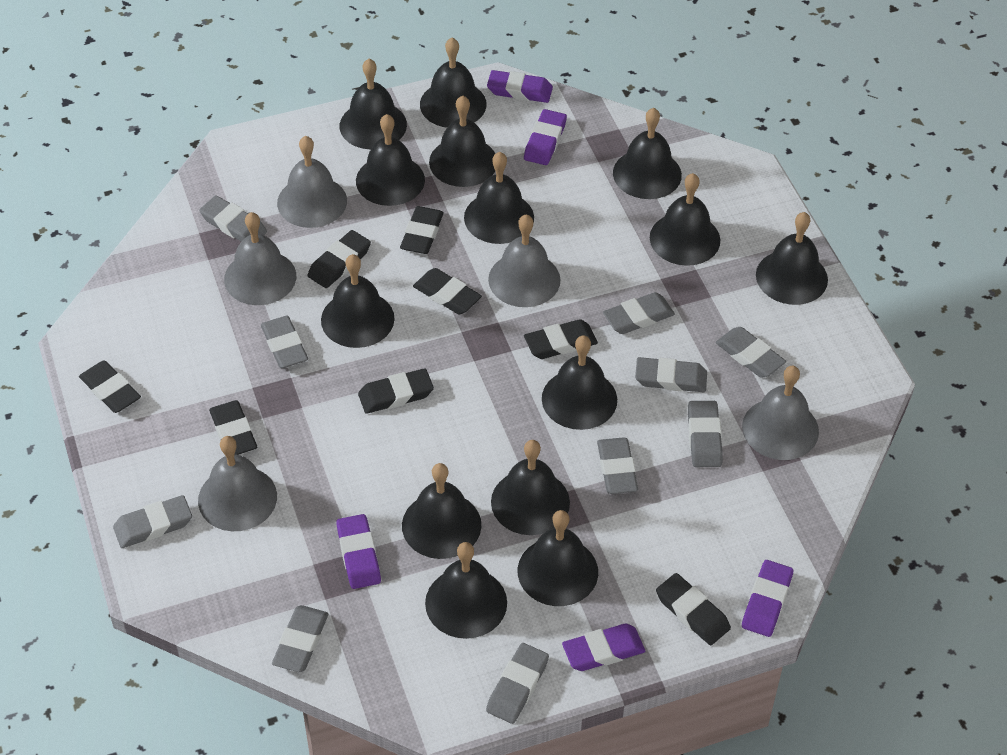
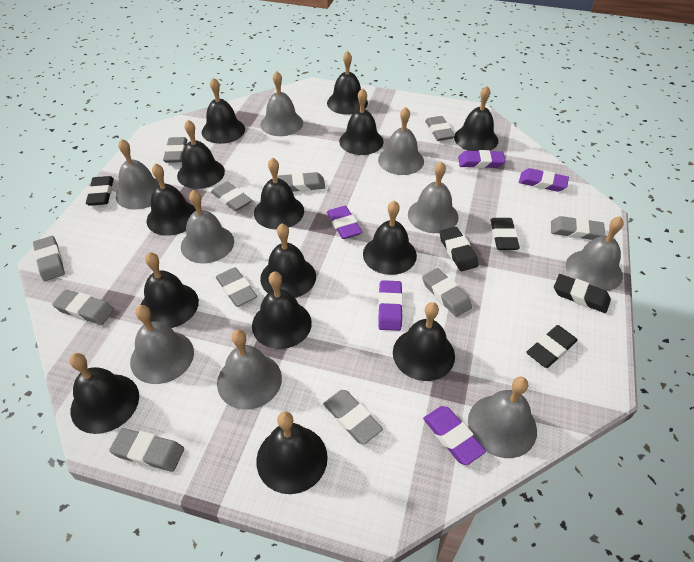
black eraser: 8 -> 5
grey bell: 5 -> 9
grey eraser: 10 -> 11

